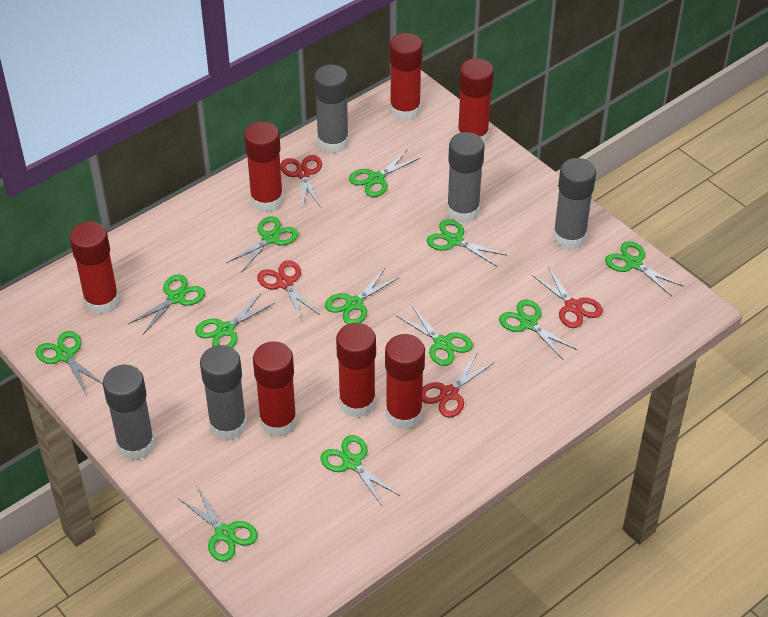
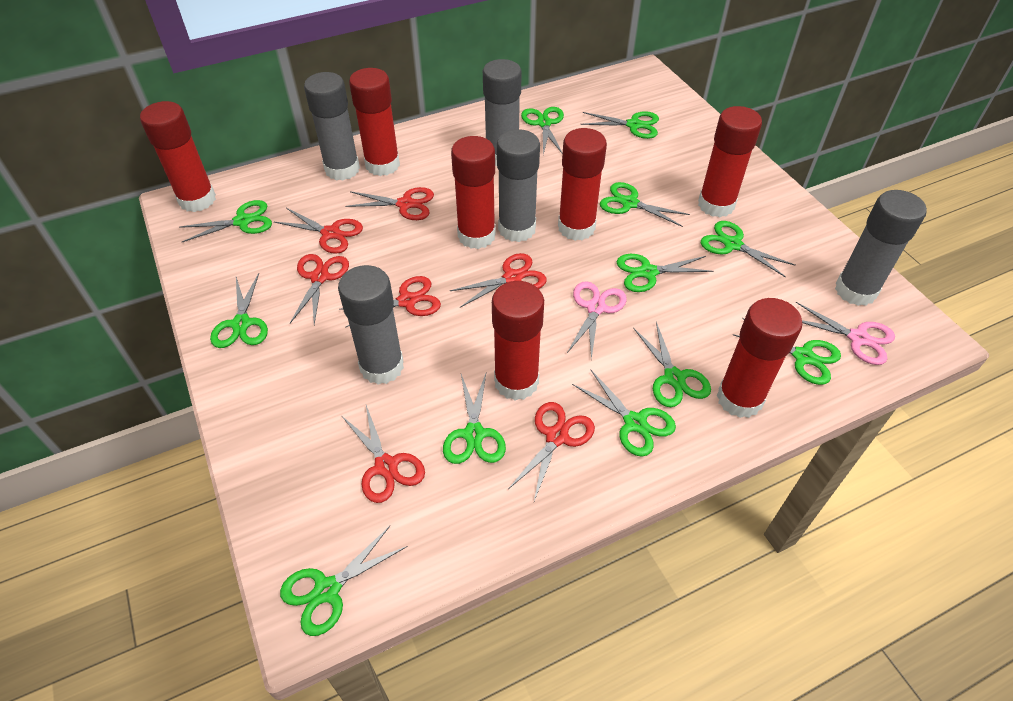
pink scissors: 0 -> 2
red scissors: 4 -> 7

